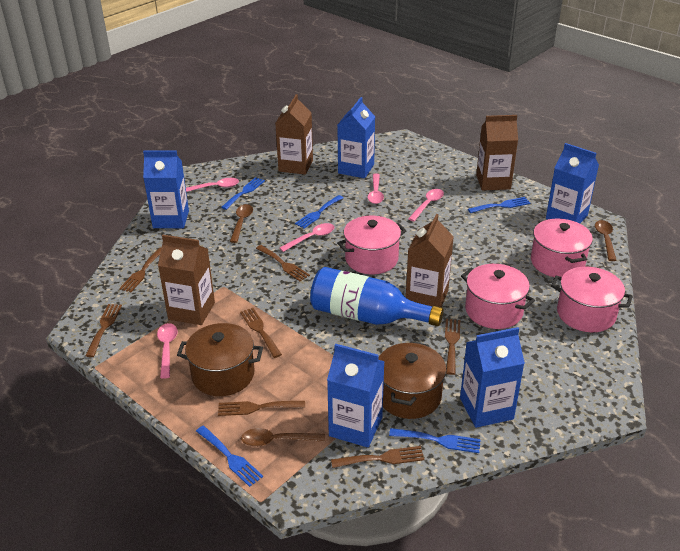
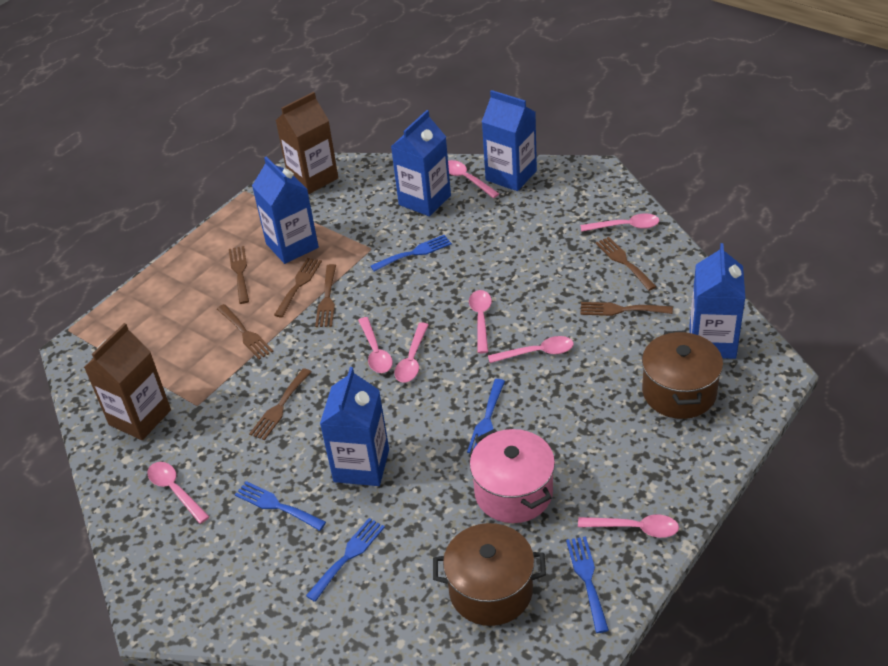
blue bottle: 1 -> 0
brown carton: 4 -> 2
brown spoon: 3 -> 0
pink pot: 4 -> 1
pink spoon: 5 -> 8

